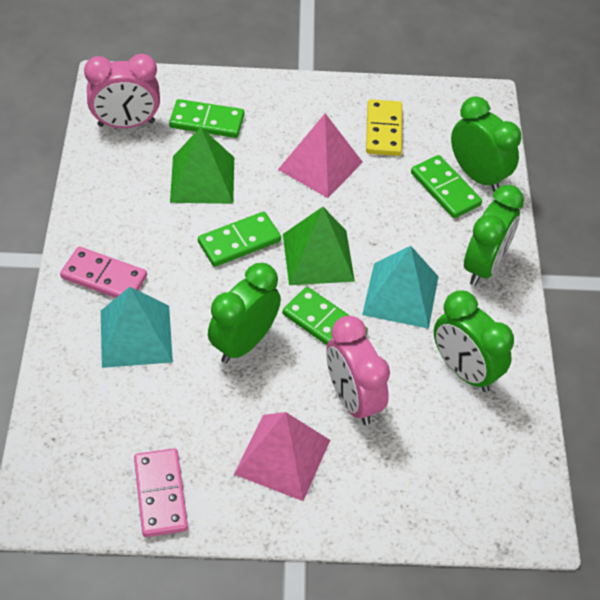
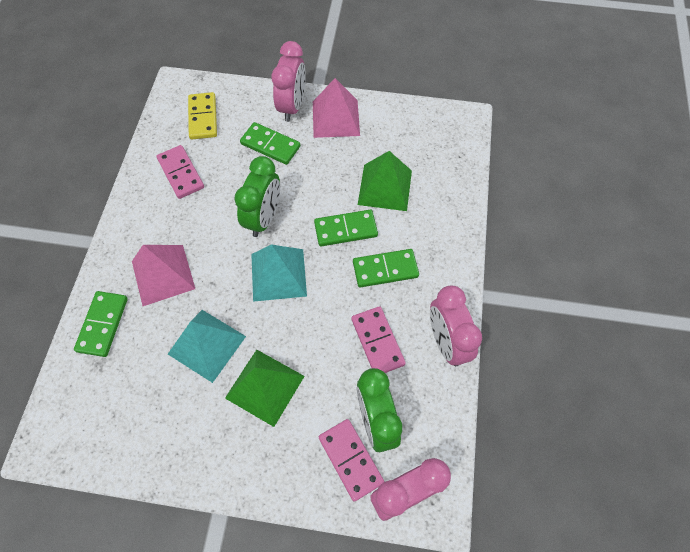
green clock: 4 -> 2
pink clock: 2 -> 3
pink domino: 2 -> 3

